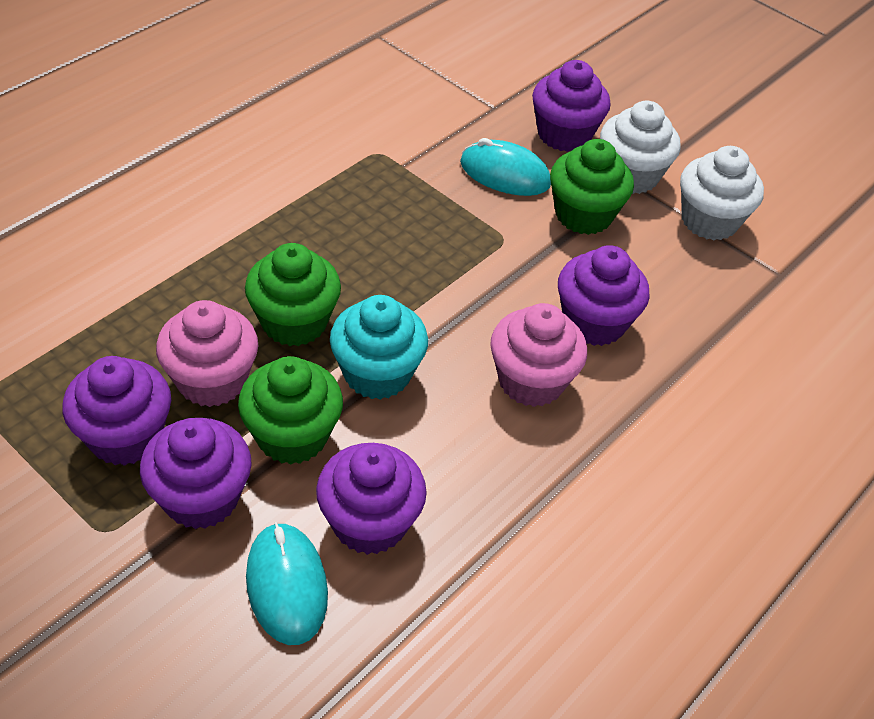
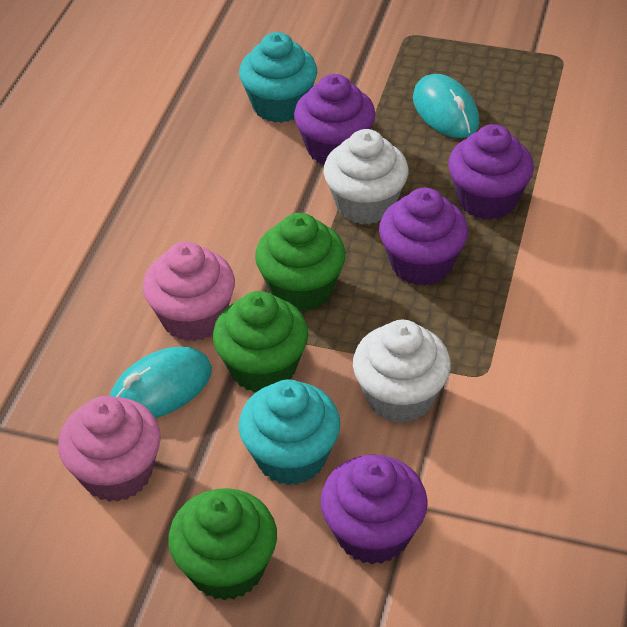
purple cupcake: 5 -> 4
turquoise cupcake: 1 -> 2

